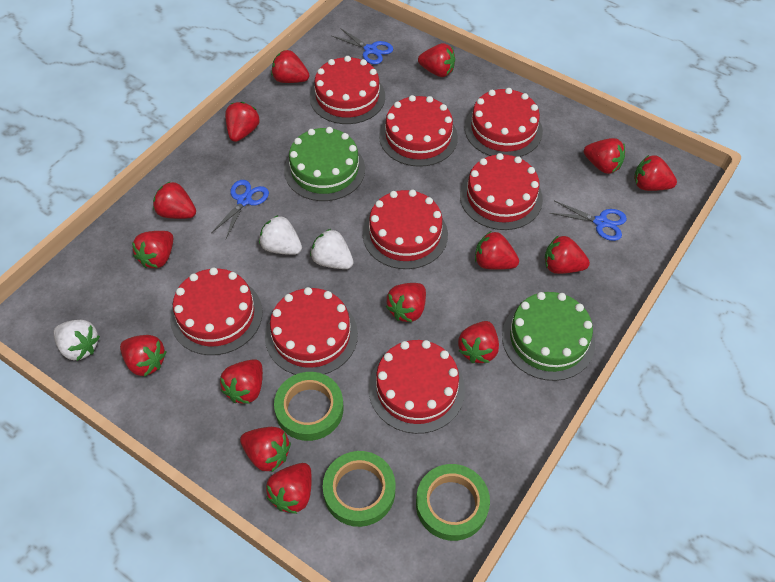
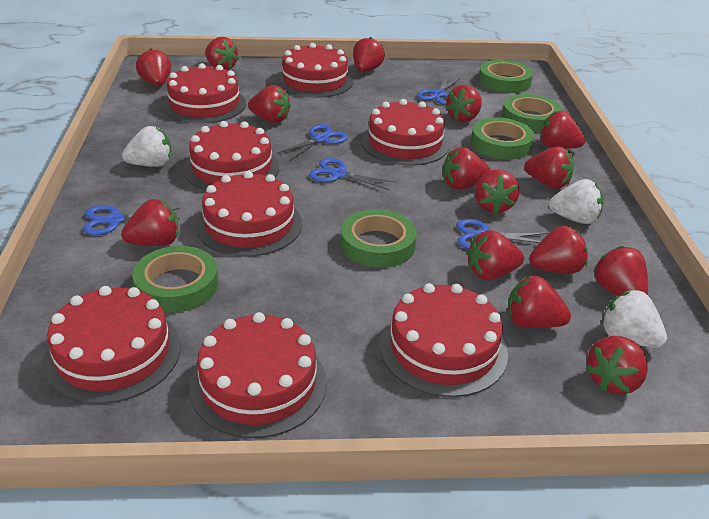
blue scissors: 3 -> 5
green cake: 2 -> 0
green tape: 3 -> 5

